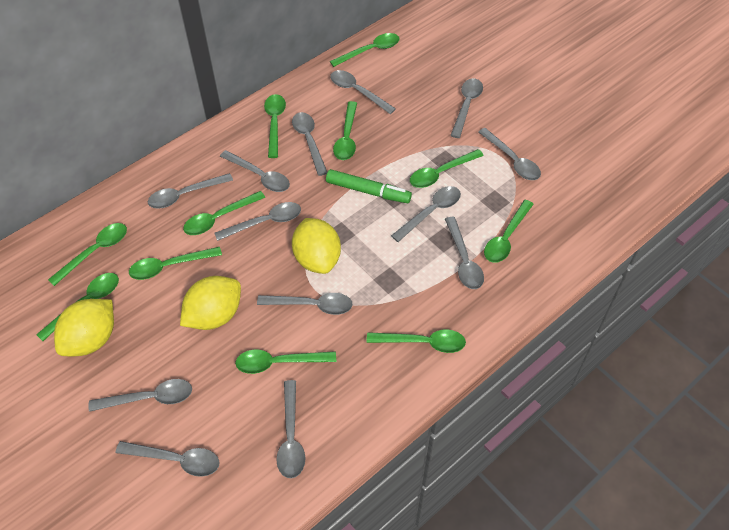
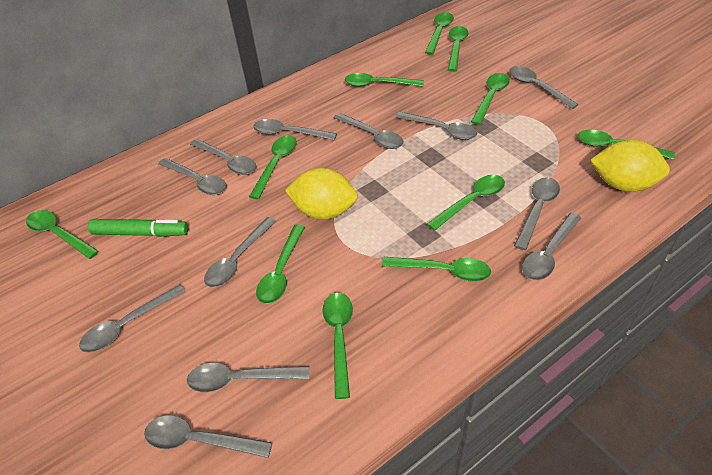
grey spoon: 13 -> 12
yellow lemon: 3 -> 2

